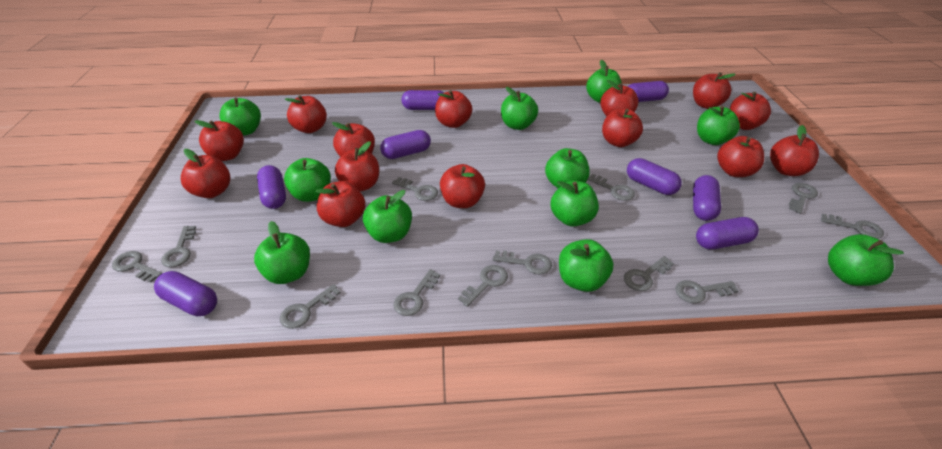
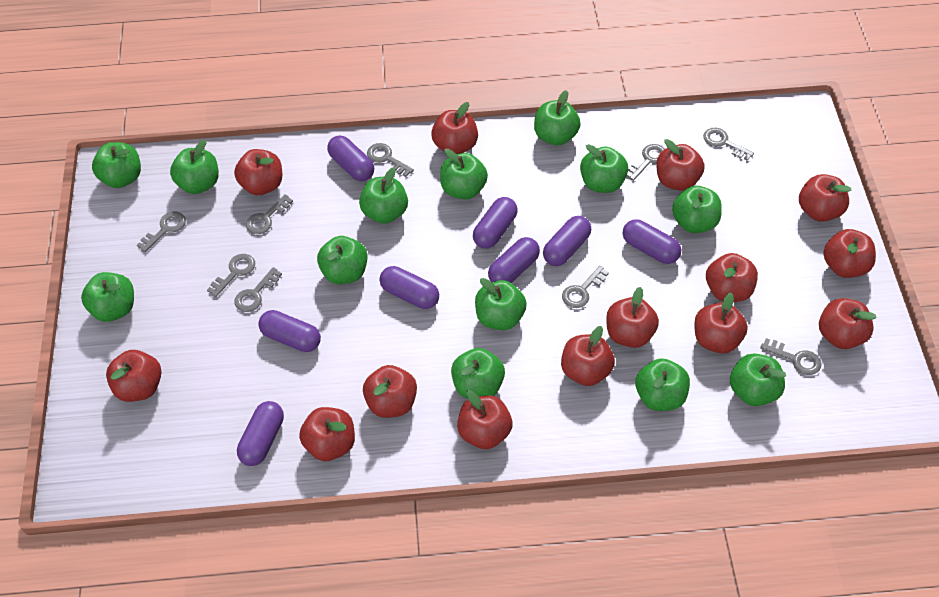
green apple: 11 -> 13
grey key: 12 -> 9

